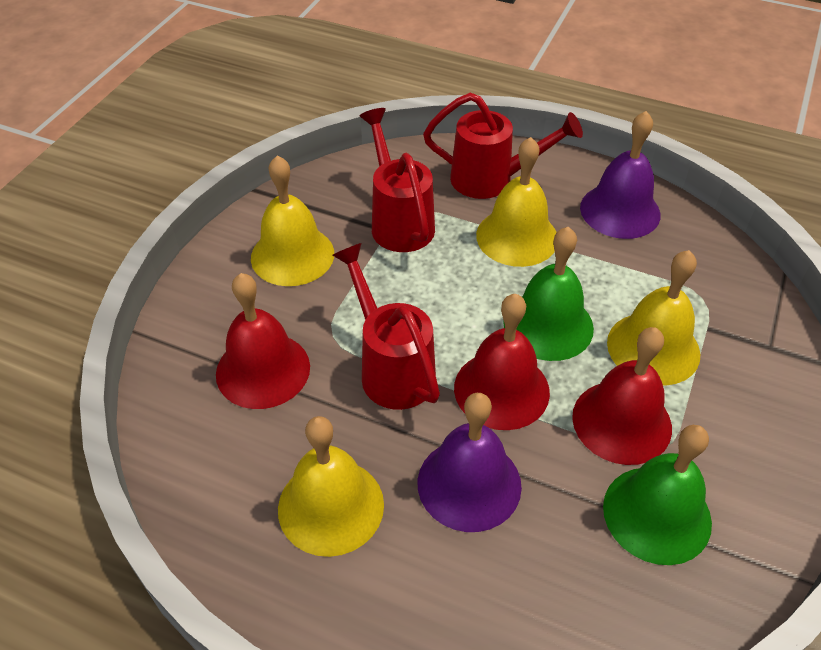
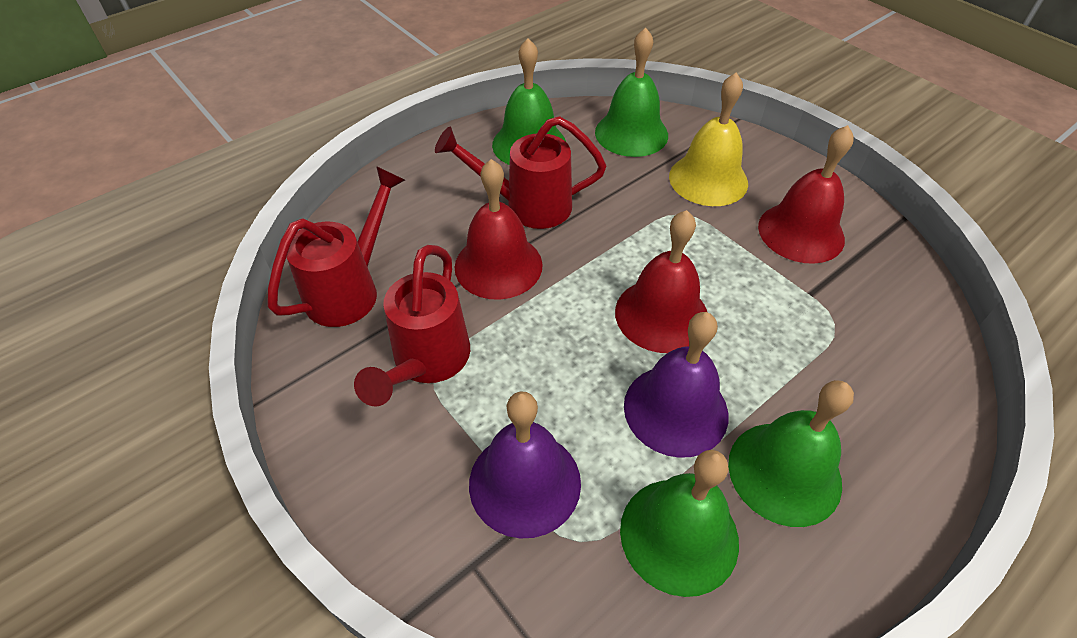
green bell: 2 -> 4
yellow bell: 4 -> 1

